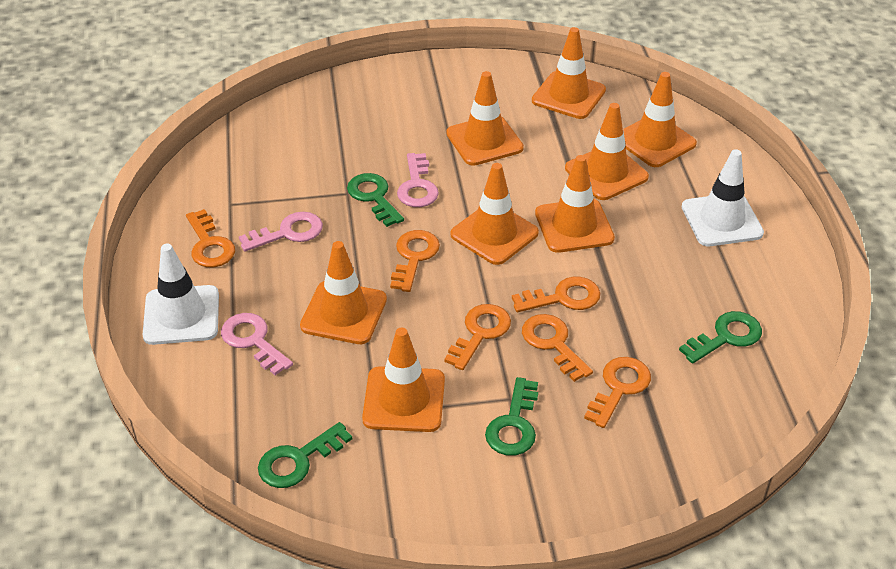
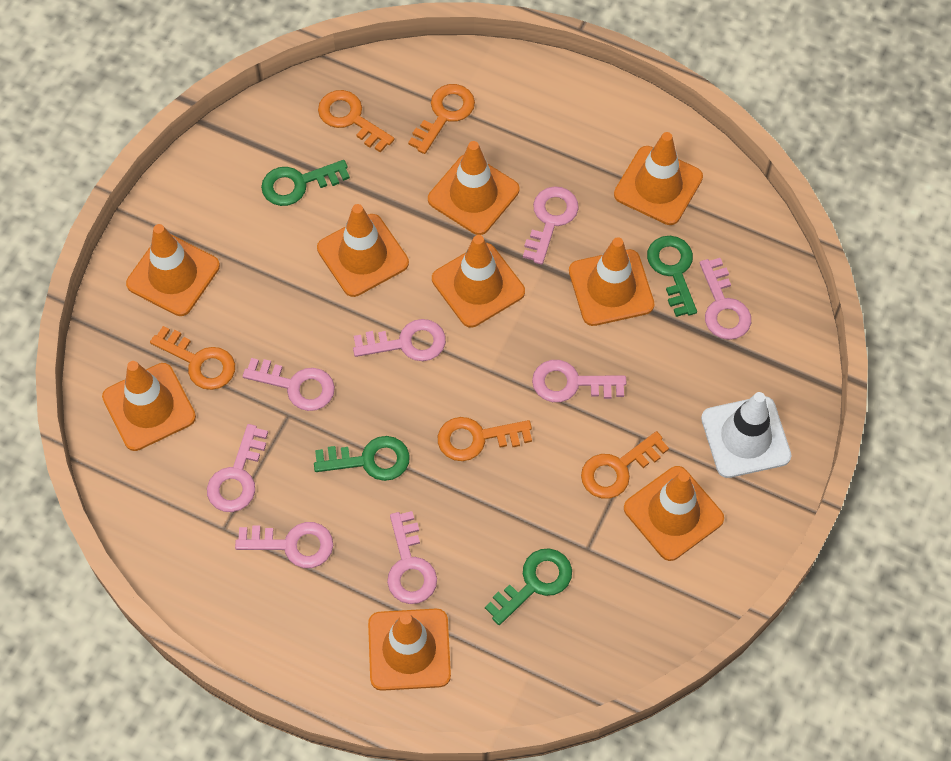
orange key: 6 -> 5
orange traffic cone: 8 -> 9
pink key: 3 -> 8
white traffic cone: 2 -> 1

